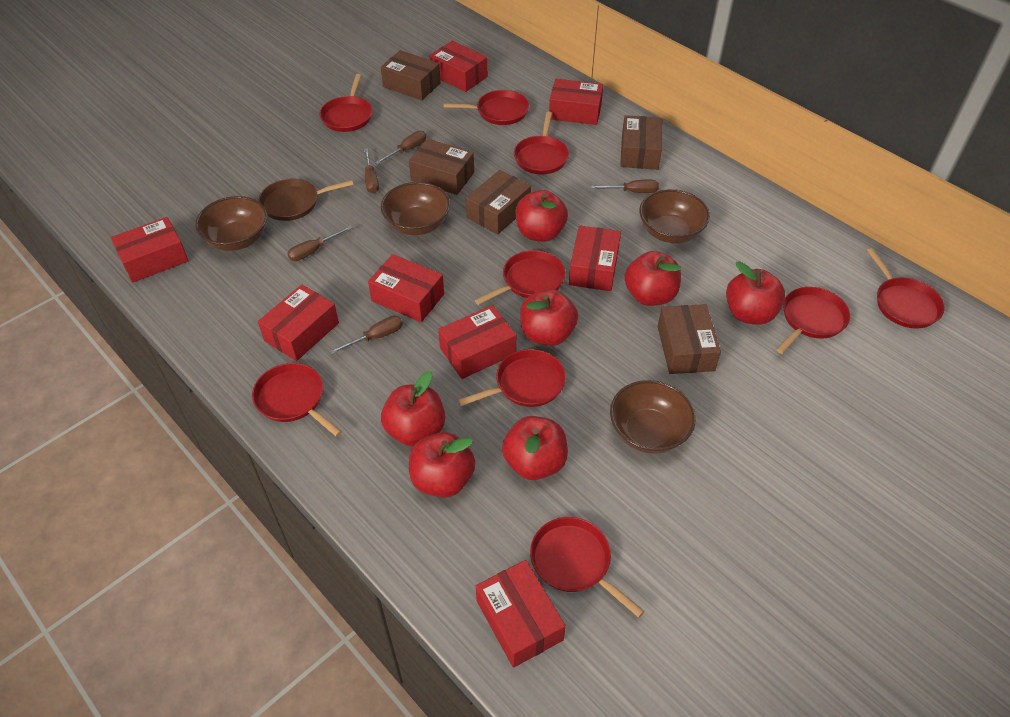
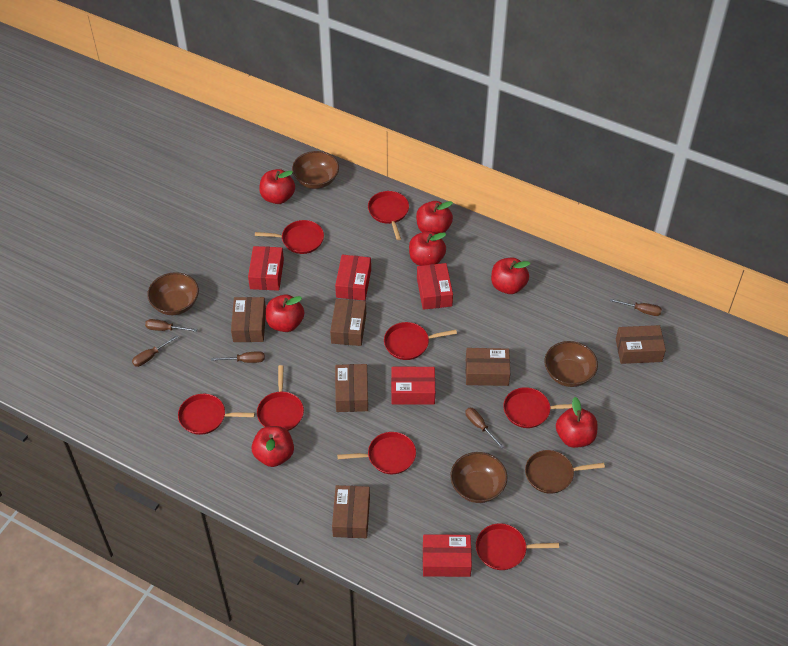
brown box: 5 -> 6
red box: 8 -> 5
red pan: 9 -> 8

